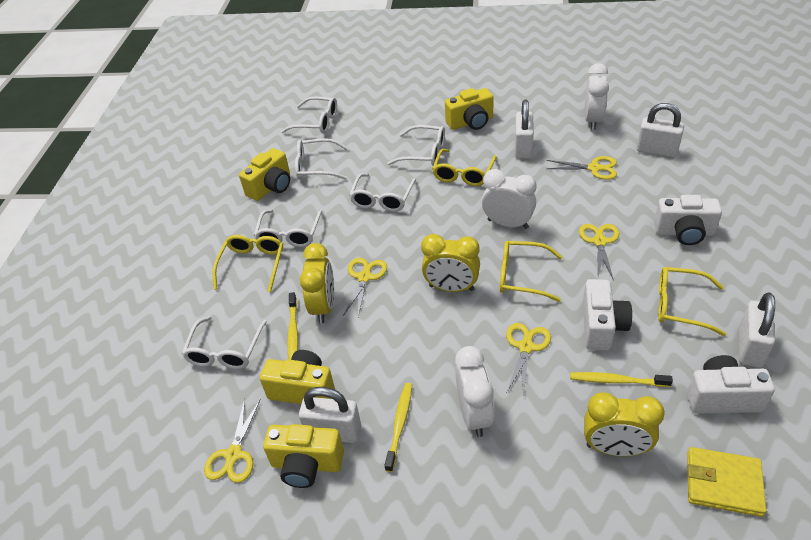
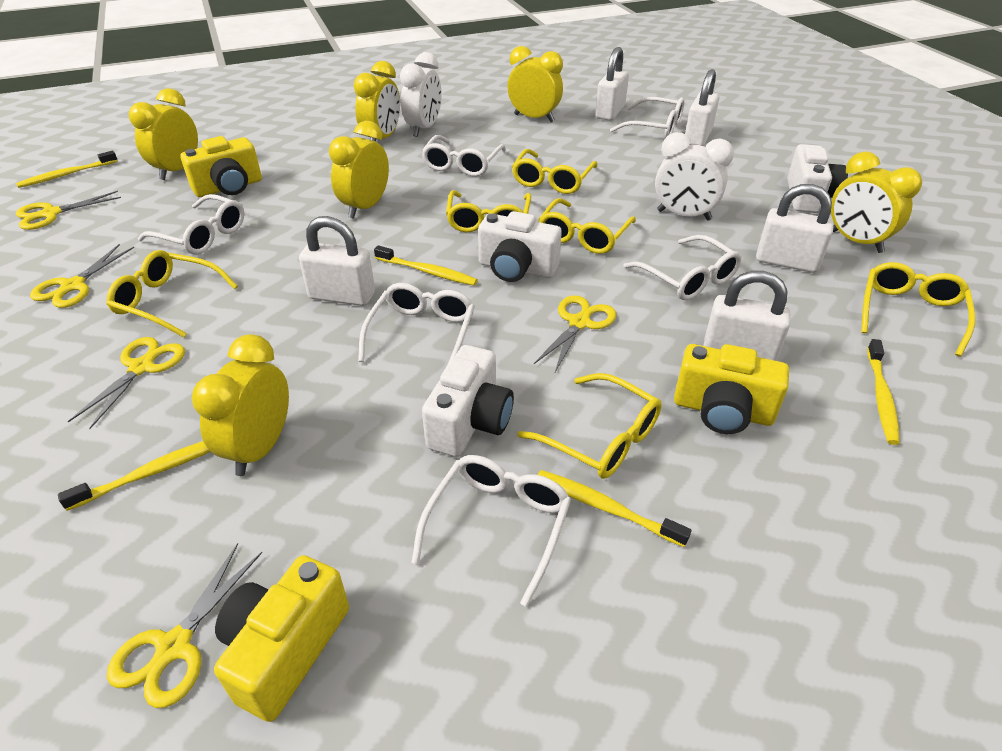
white clock: 3 -> 2
white padlock: 4 -> 5
yellow camera: 4 -> 3
yellow clock: 3 -> 6
yellow glasses: 4 -> 6
yellow toothbrush: 3 -> 5
yellow wallet: 1 -> 0

